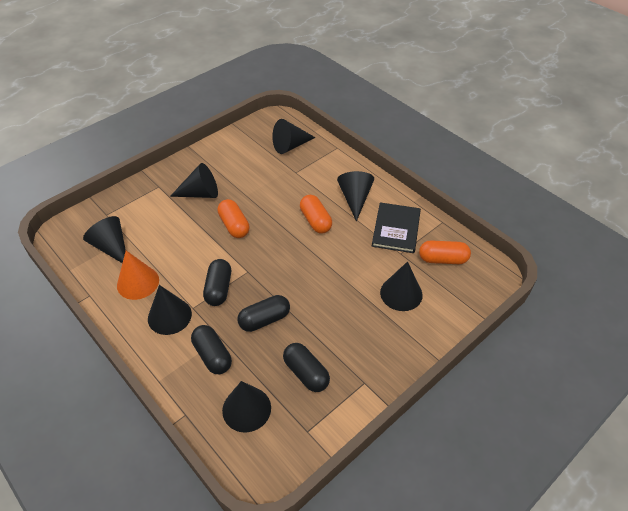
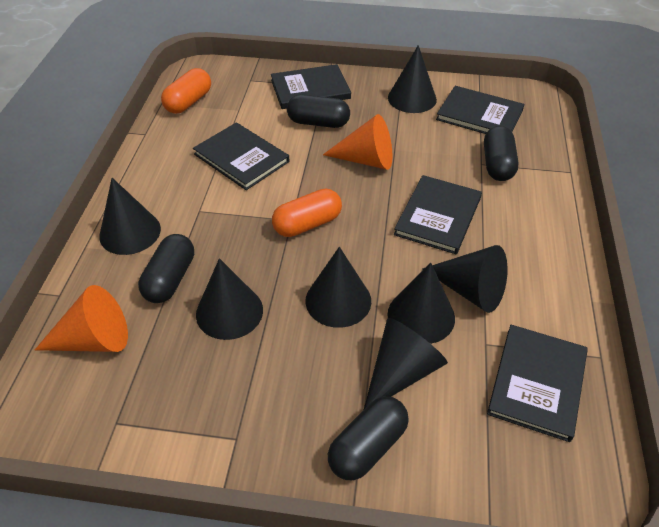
black book: 1 -> 5
orange capsule: 3 -> 2
orange cone: 1 -> 2

